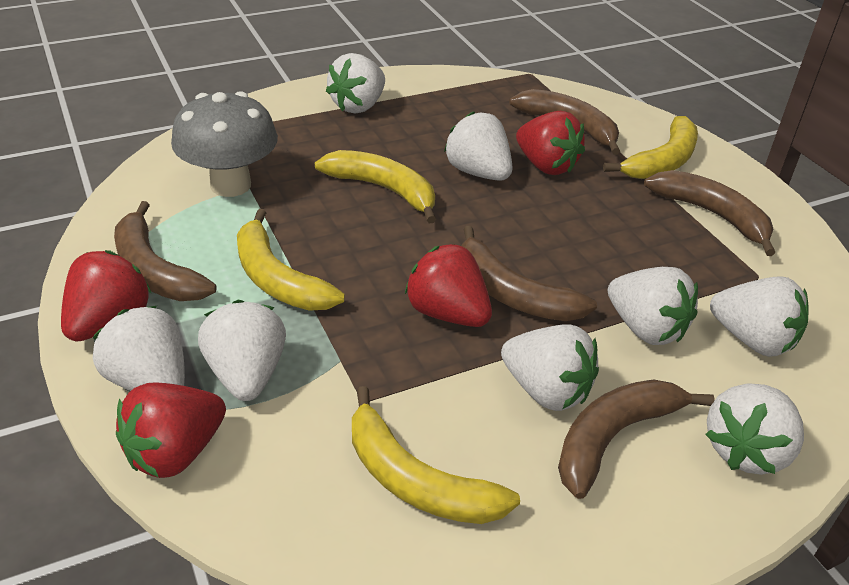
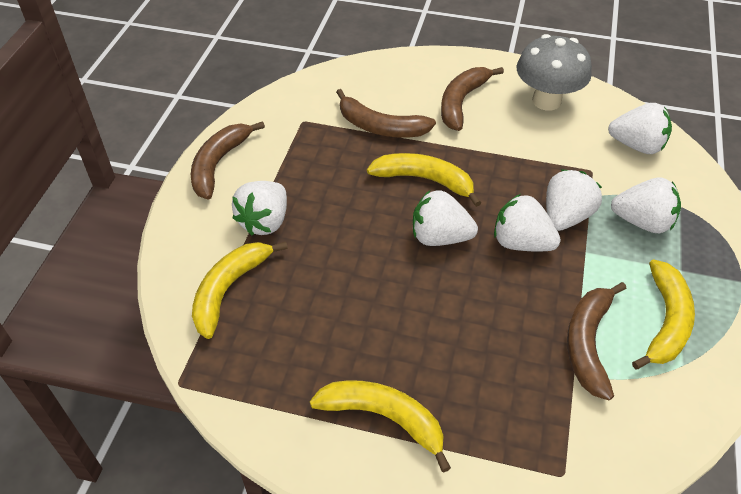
brown banana: 5 -> 4
red strawberry: 4 -> 0
white strawberry: 8 -> 6

